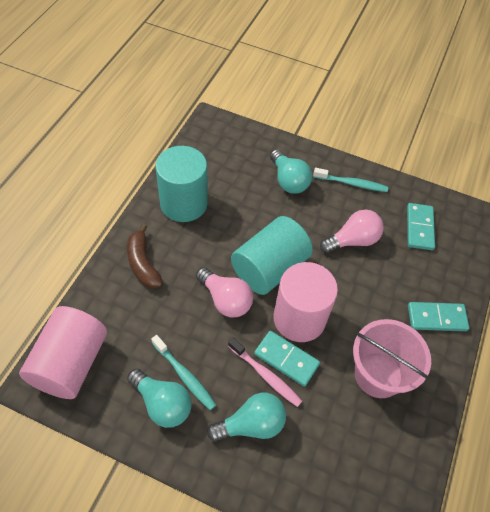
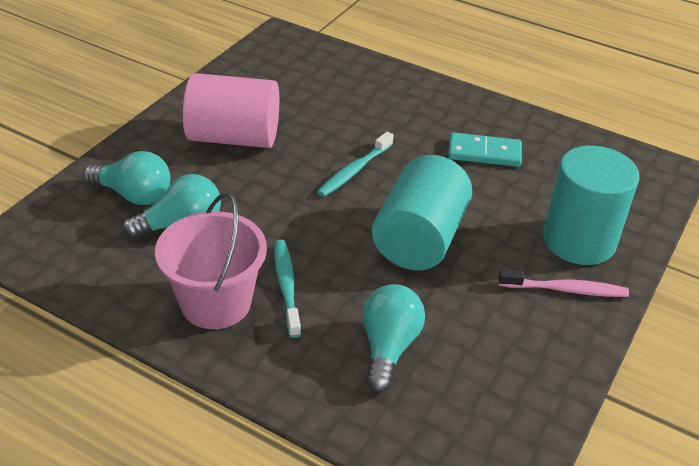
brown banana: 1 -> 0
pink cylinder: 2 -> 1
pink light bulb: 2 -> 0
turquoise domino: 3 -> 1

